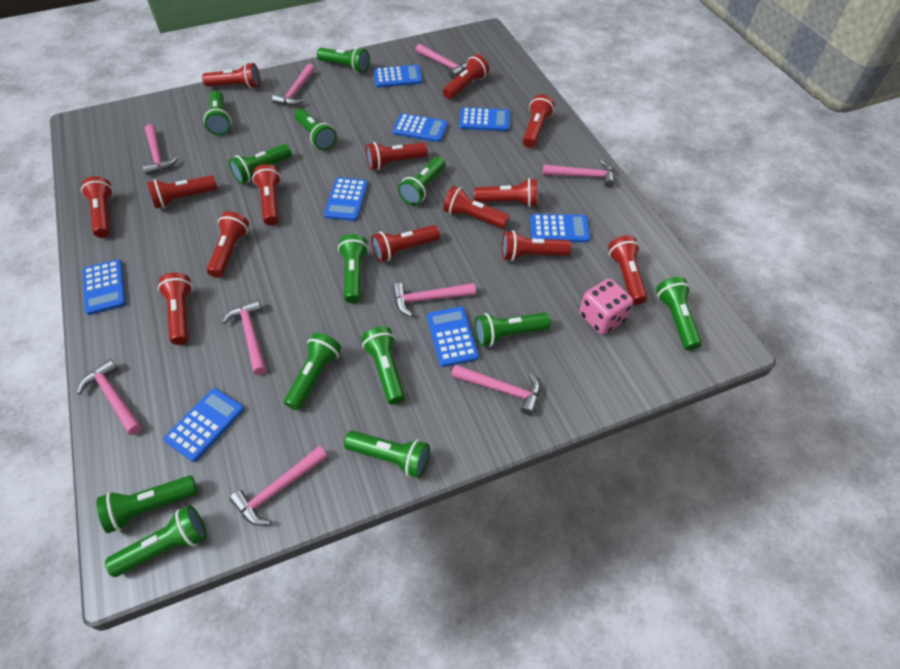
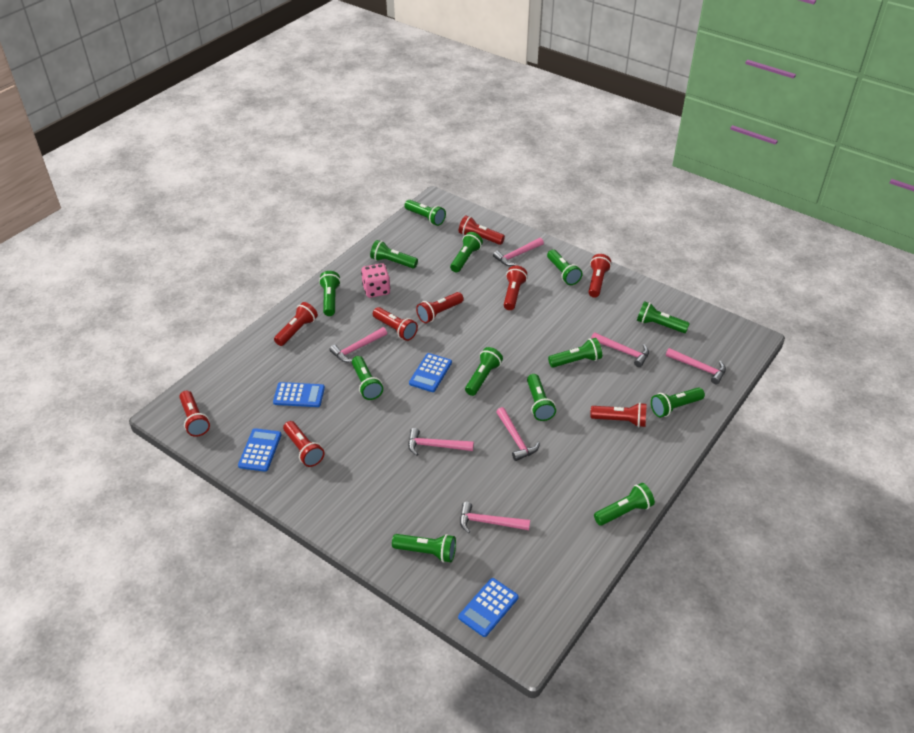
blue calculator: 8 -> 4
pink hammer: 9 -> 7
red flashlight: 14 -> 9

